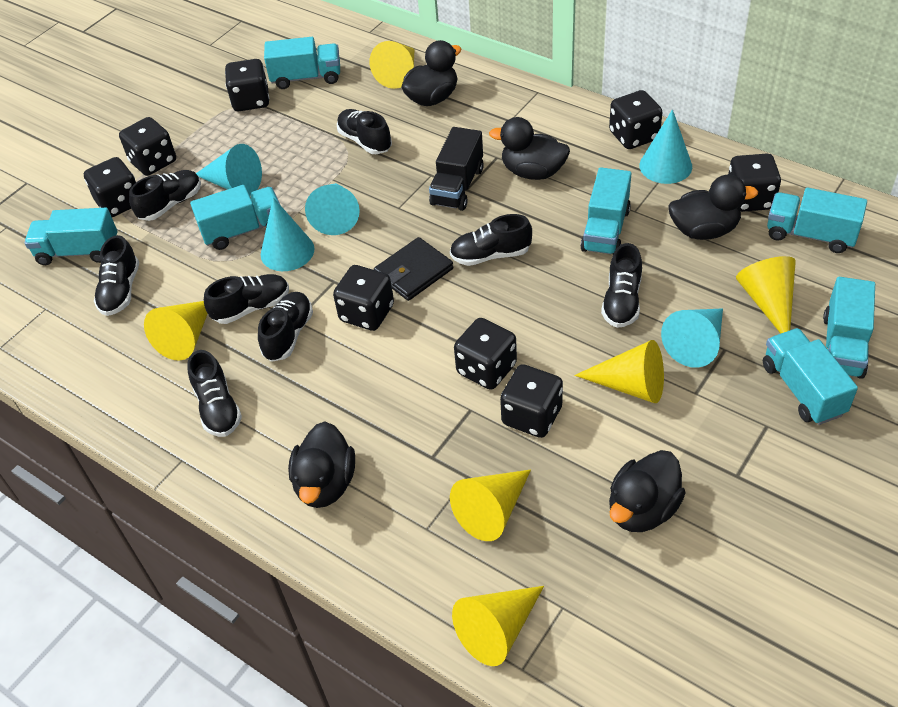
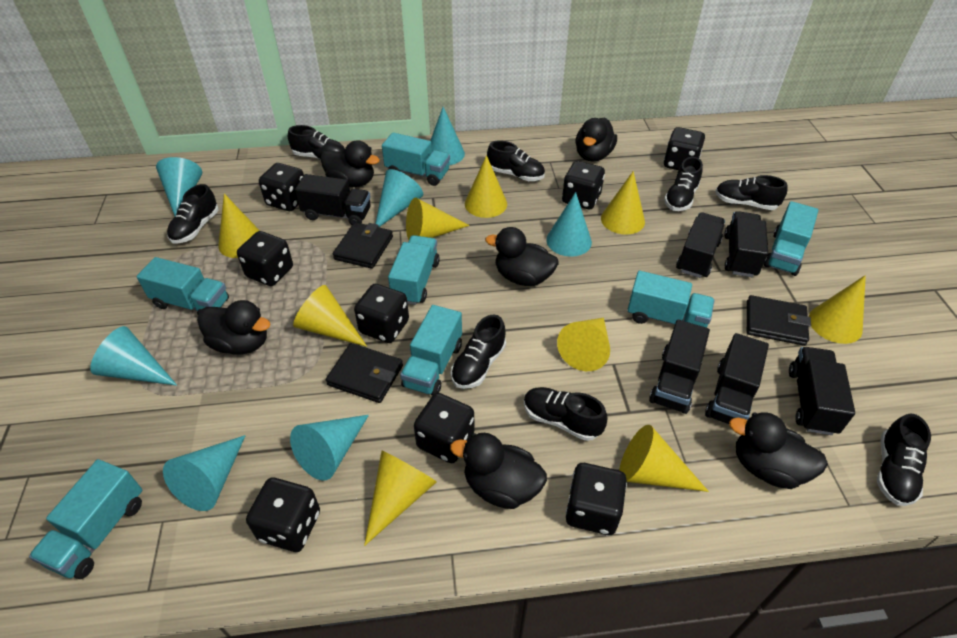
black duck: 5 -> 6
black truck: 1 -> 6
black wallet: 1 -> 3
turquoise cone: 5 -> 7
yellow cone: 6 -> 9

